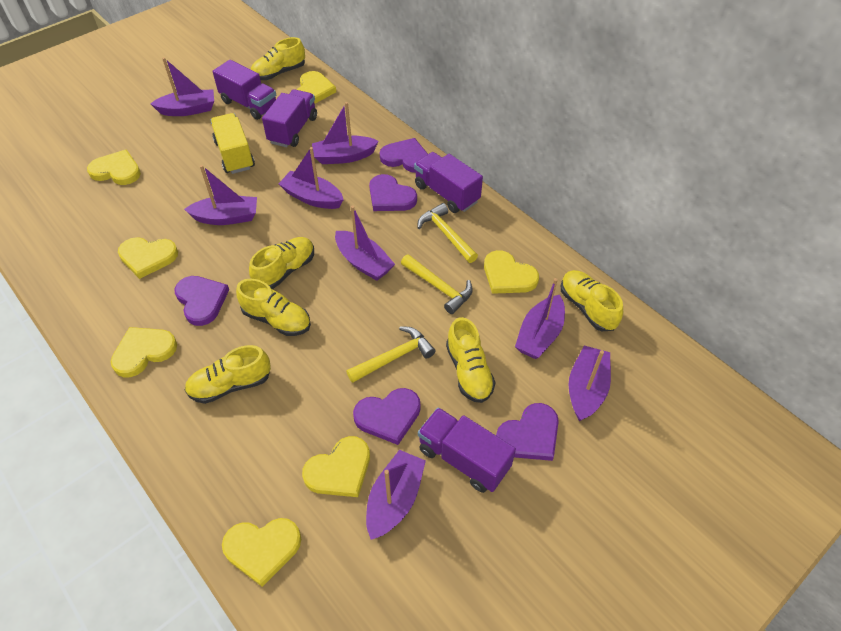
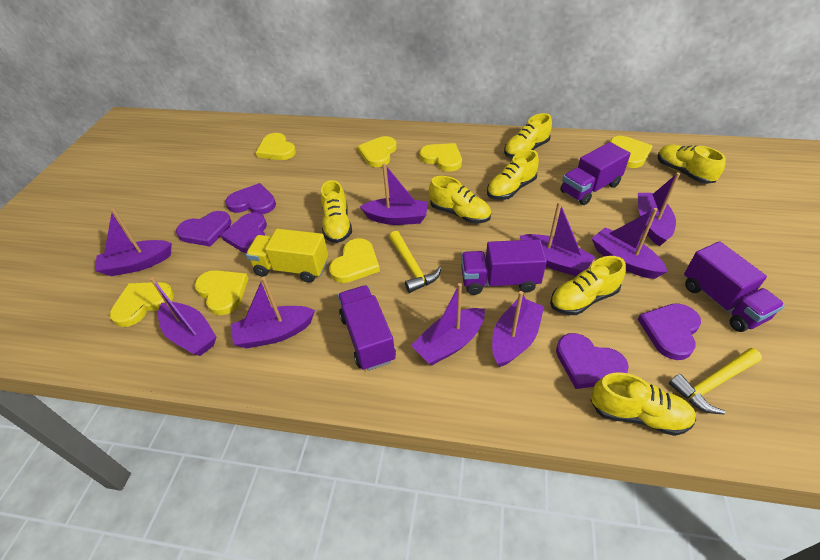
purple boat: 8 -> 9
yellow hammer: 3 -> 2
yellow shoe: 6 -> 7

